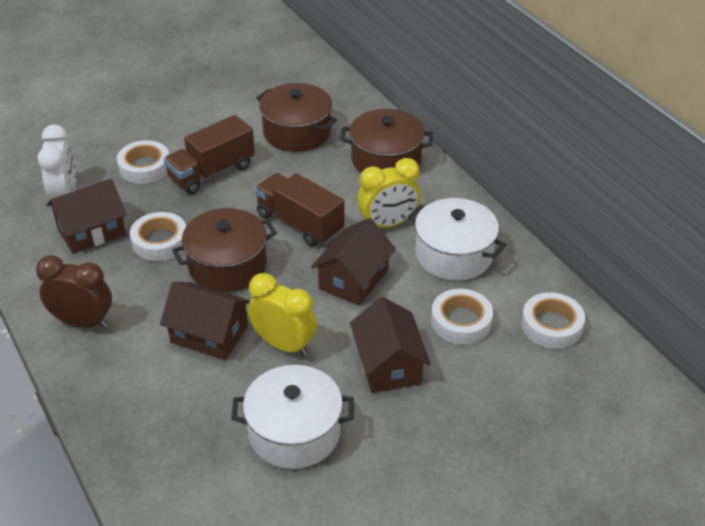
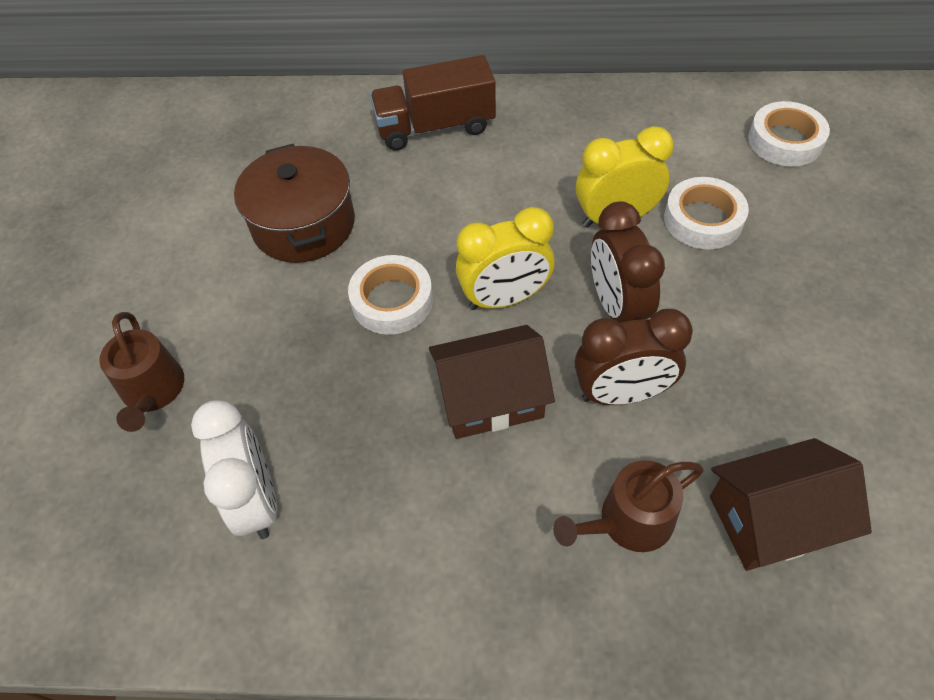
brown clock: 1 -> 2
brown house: 4 -> 2
brown pot: 3 -> 1
brown truck: 2 -> 1
brown watering can: 0 -> 2
white pot: 2 -> 0
white tape: 4 -> 3

